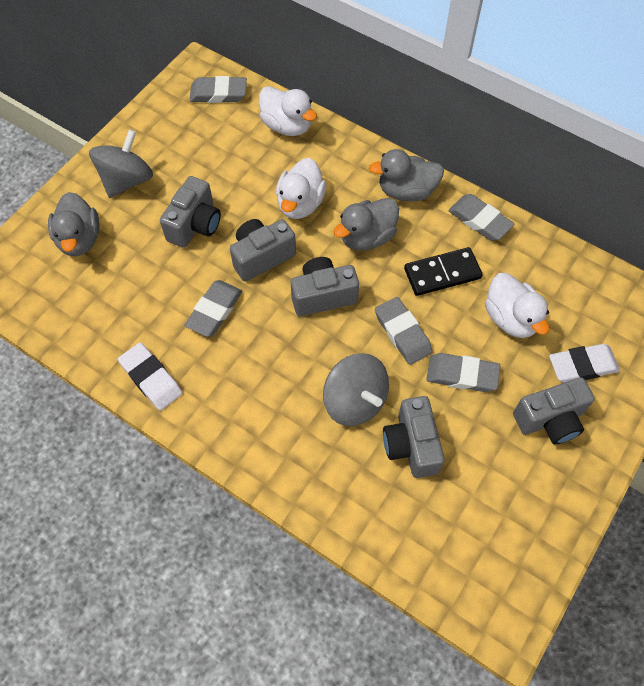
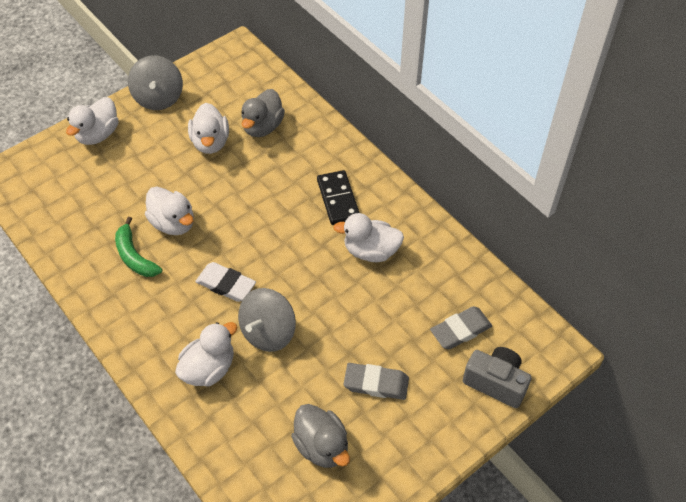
green banana: 0 -> 1
grey camera: 5 -> 1
grey duck: 3 -> 2
grey eraser: 5 -> 2
white duck: 3 -> 5
white eraser: 2 -> 1

